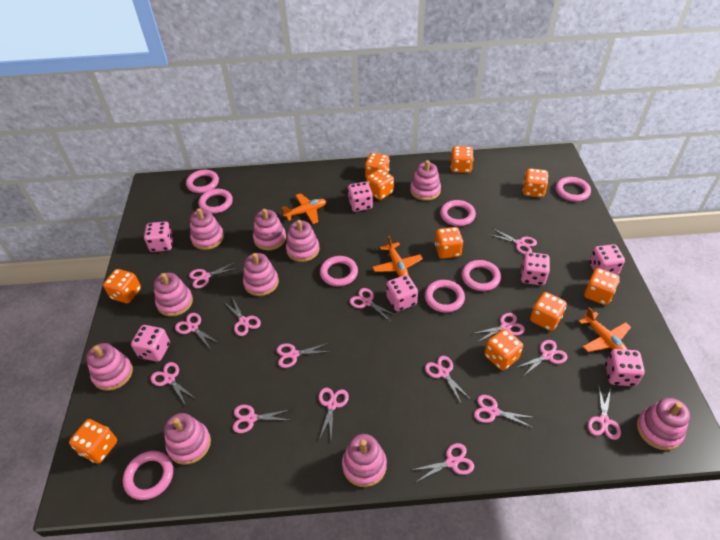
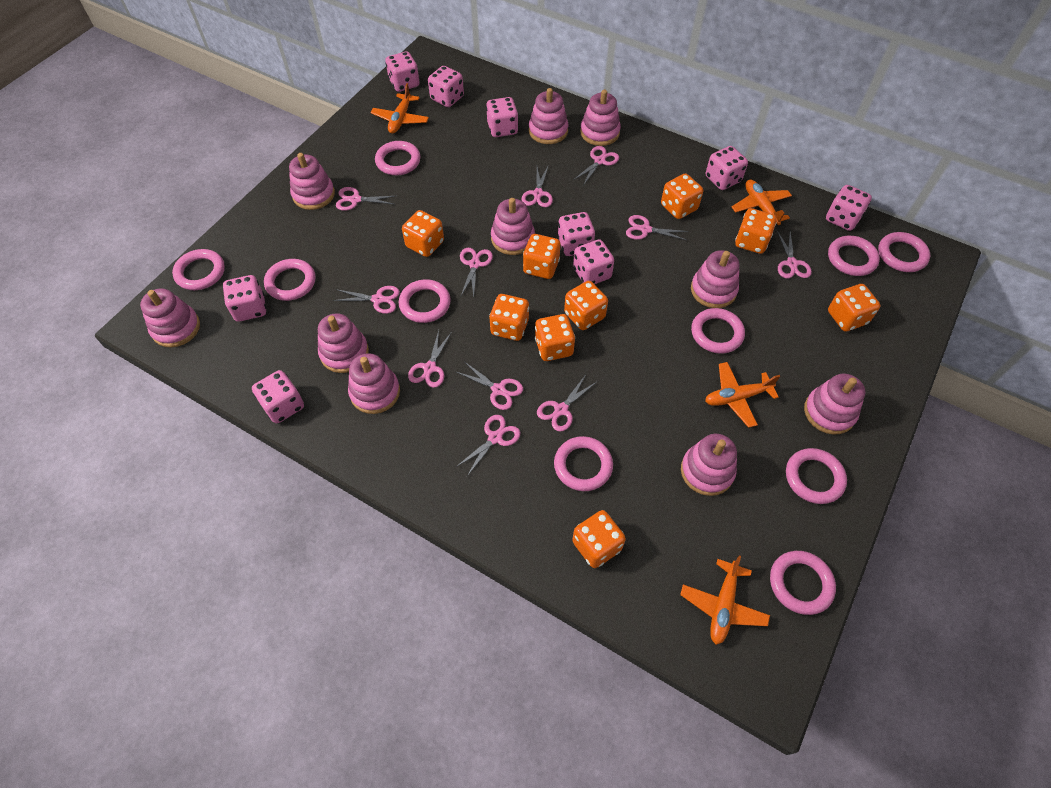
orange dice: 10 -> 9
orange plane: 3 -> 4
pink dice: 7 -> 9
pink ring: 8 -> 10
pink scissors: 15 -> 11

